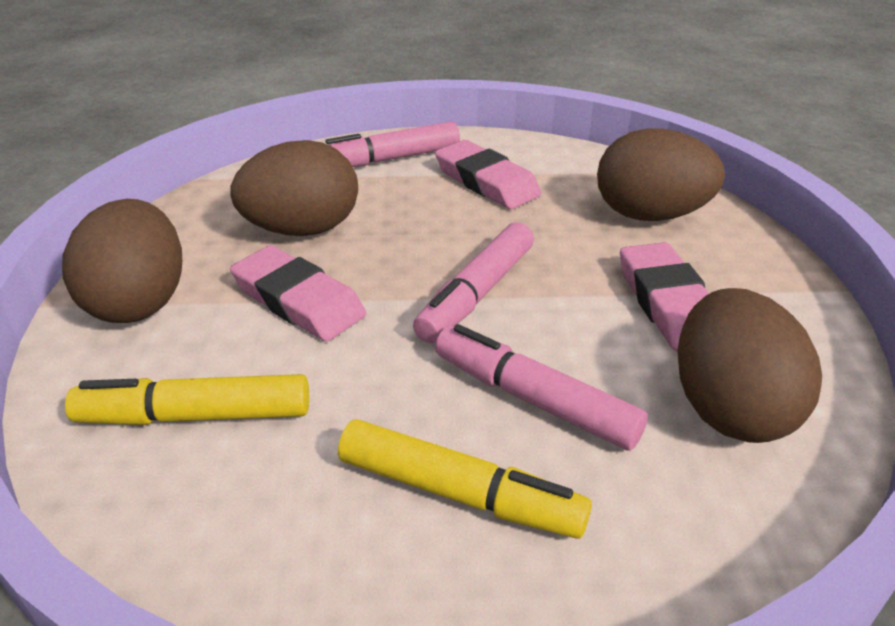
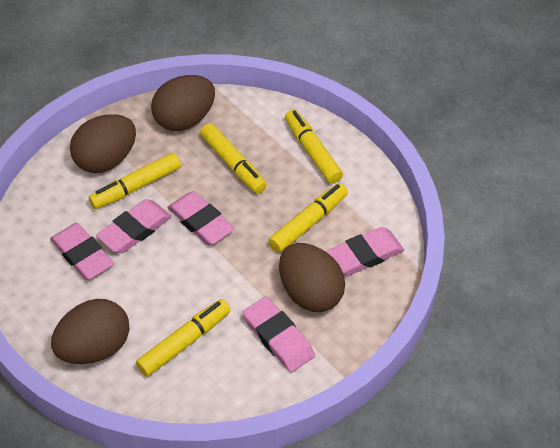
pink eraser: 3 -> 5
pink marker: 3 -> 0
yellow marker: 2 -> 5

